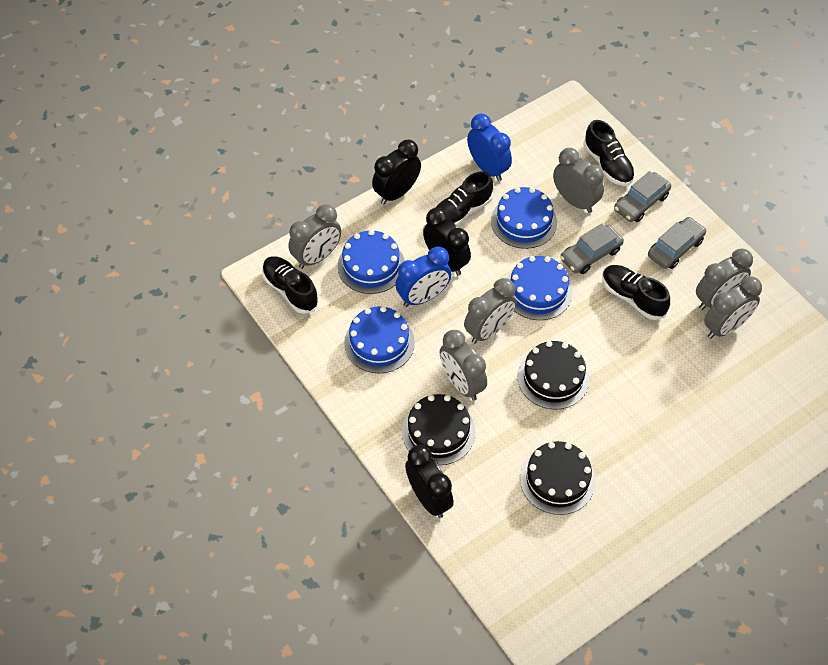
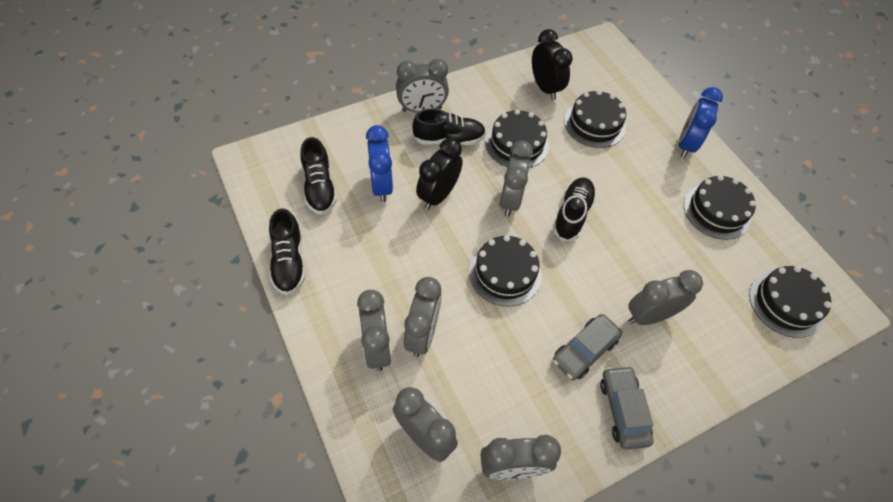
black cake: 3 -> 5
black clock: 3 -> 2
blue cake: 4 -> 0
grey car: 3 -> 2
grey clock: 6 -> 7

